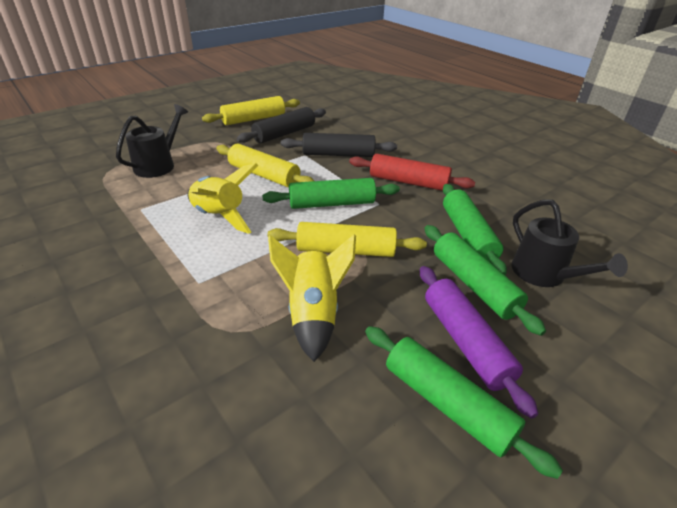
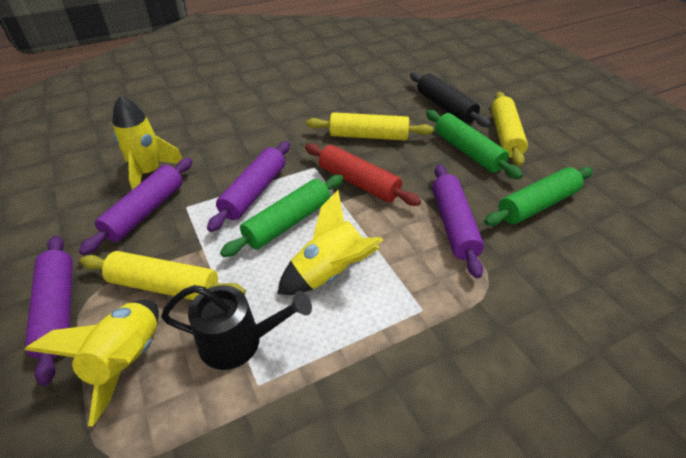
black rolling pin: 2 -> 1
black watering can: 2 -> 1
green rolling pin: 4 -> 3
purple rolling pin: 1 -> 4
yellow rocket: 2 -> 3

